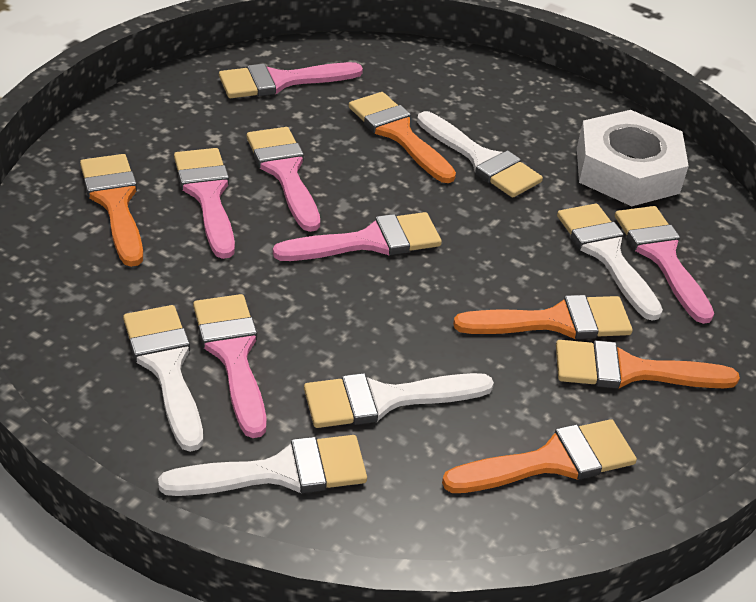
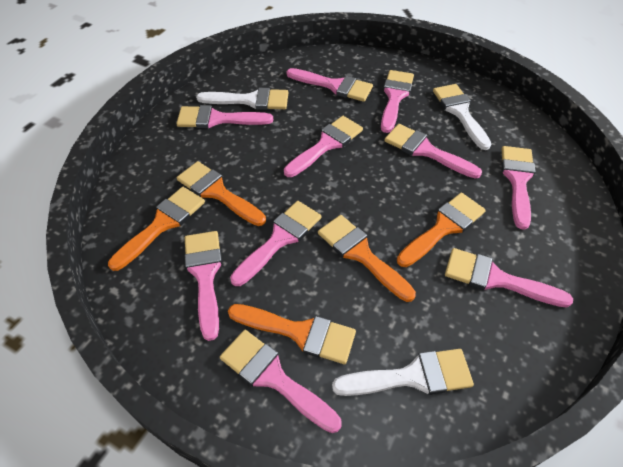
pink brush: 6 -> 10
white brush: 5 -> 3
white nut: 1 -> 0

